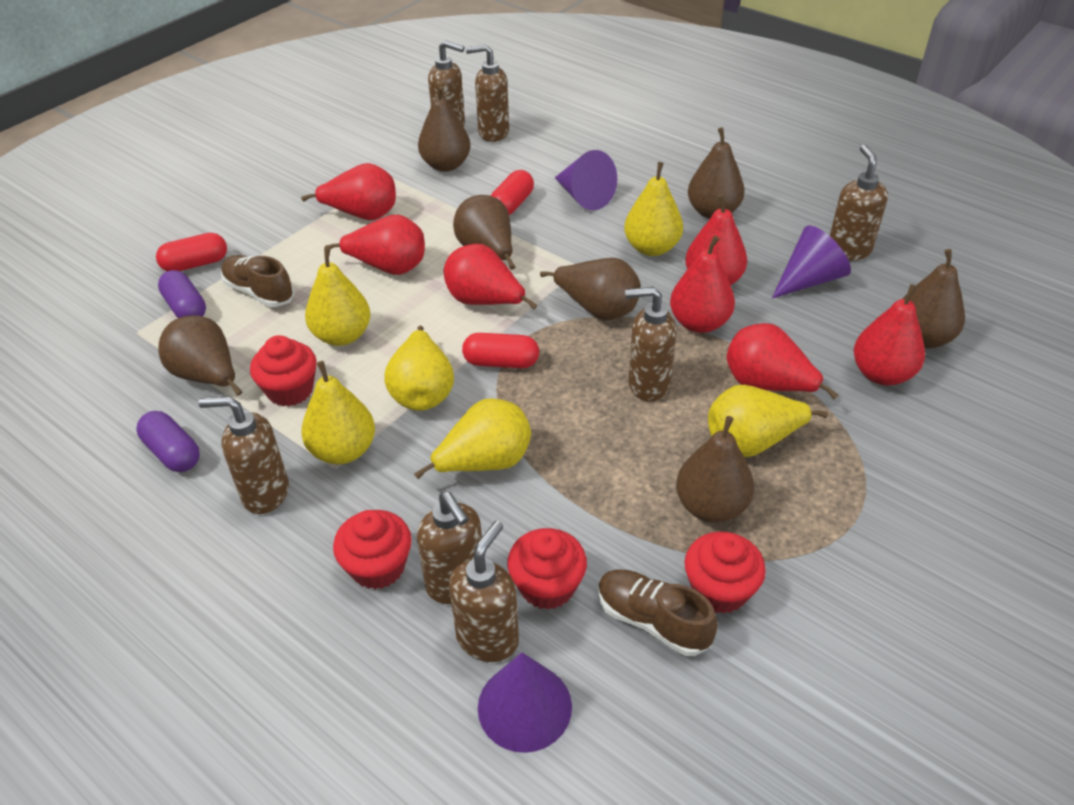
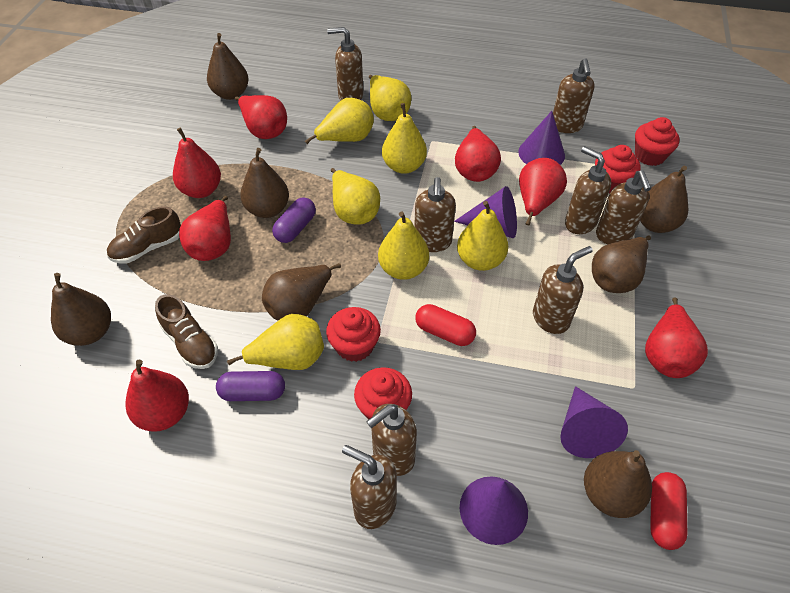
brown soap dispenser: 7 -> 8
purple cone: 3 -> 4
red capsule: 3 -> 2
yellow pear: 6 -> 7

